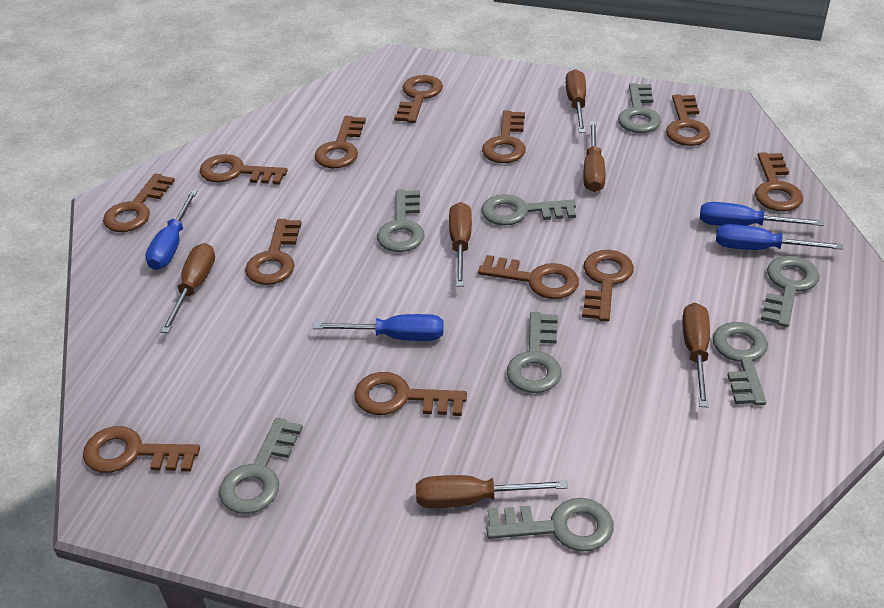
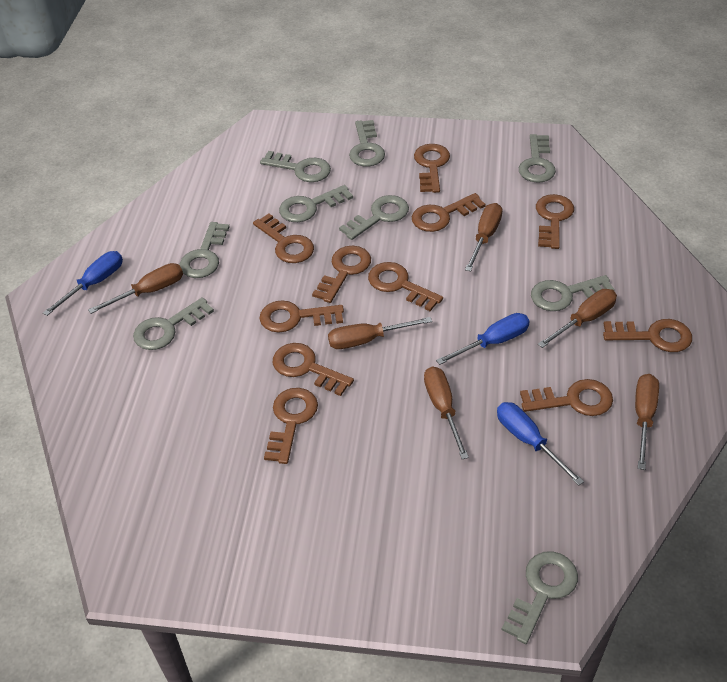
blue screwdriver: 4 -> 3
brown key: 12 -> 11
grey key: 8 -> 9

